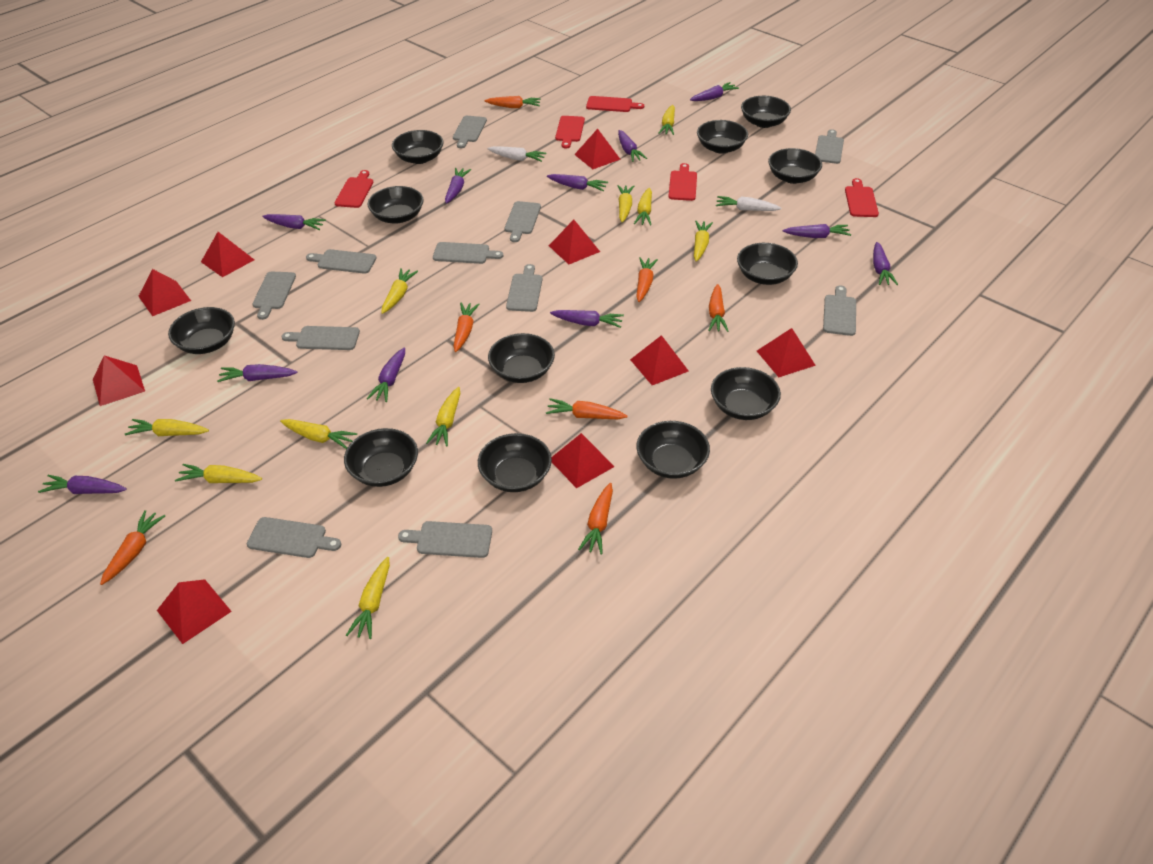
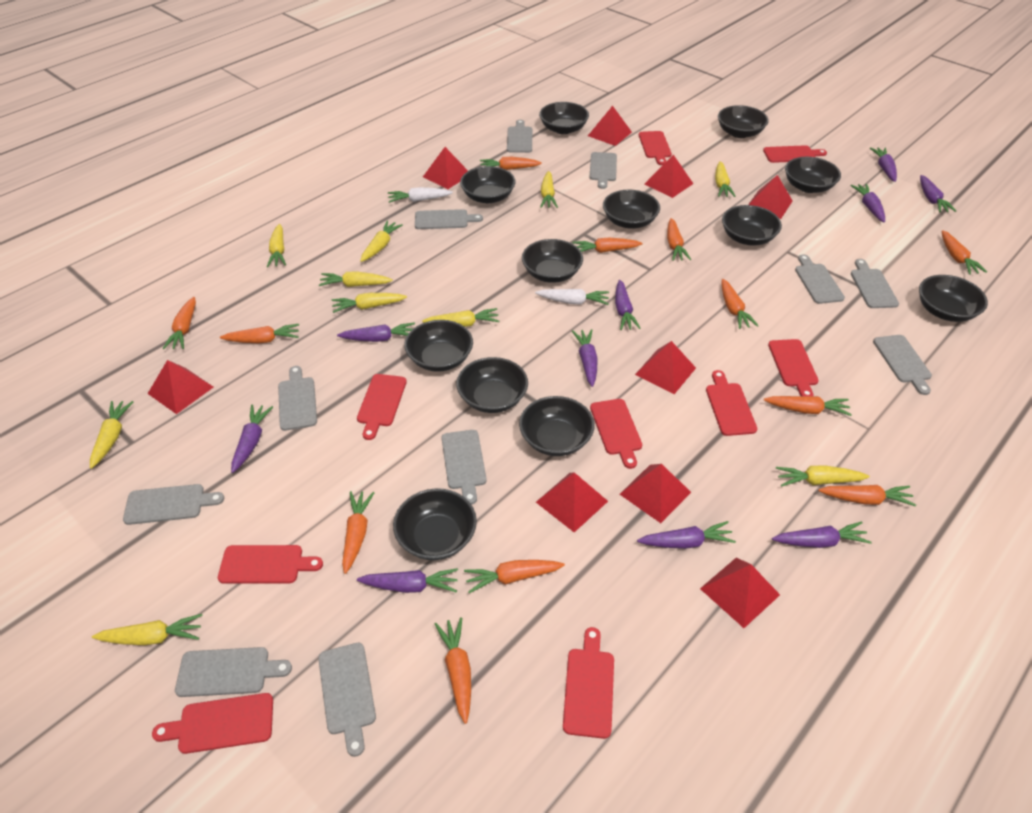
orange carrot: 7 -> 12
purple carrot: 11 -> 10
red cutting board: 5 -> 9

